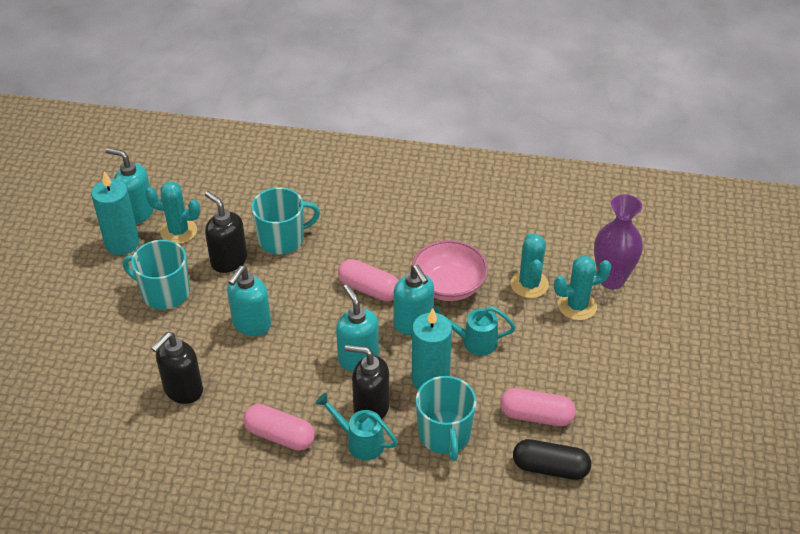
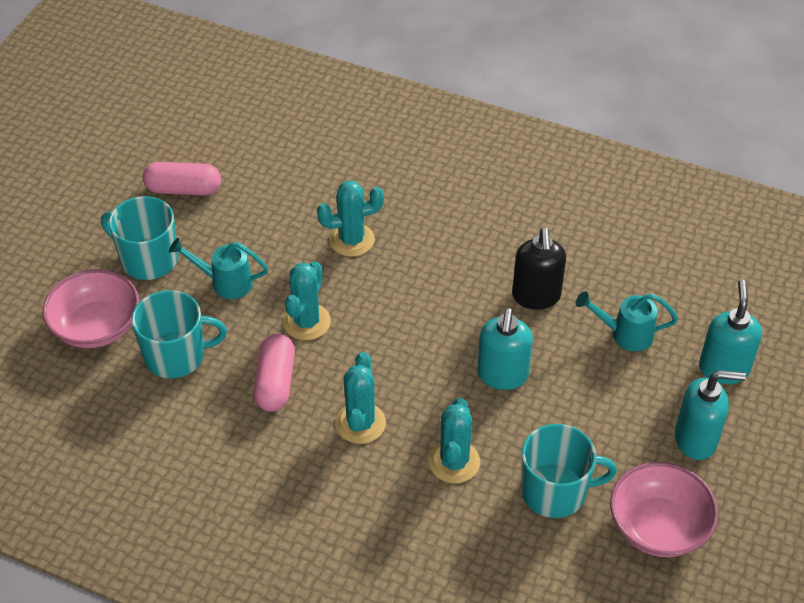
black capsule: 1 -> 0
black soap dispenser: 3 -> 1
pink bowl: 1 -> 2
pink capsule: 3 -> 2
purple vase: 1 -> 0
turquoise cactus: 3 -> 4
turquoise candle: 2 -> 0
turquoise soap dispenser: 4 -> 3

